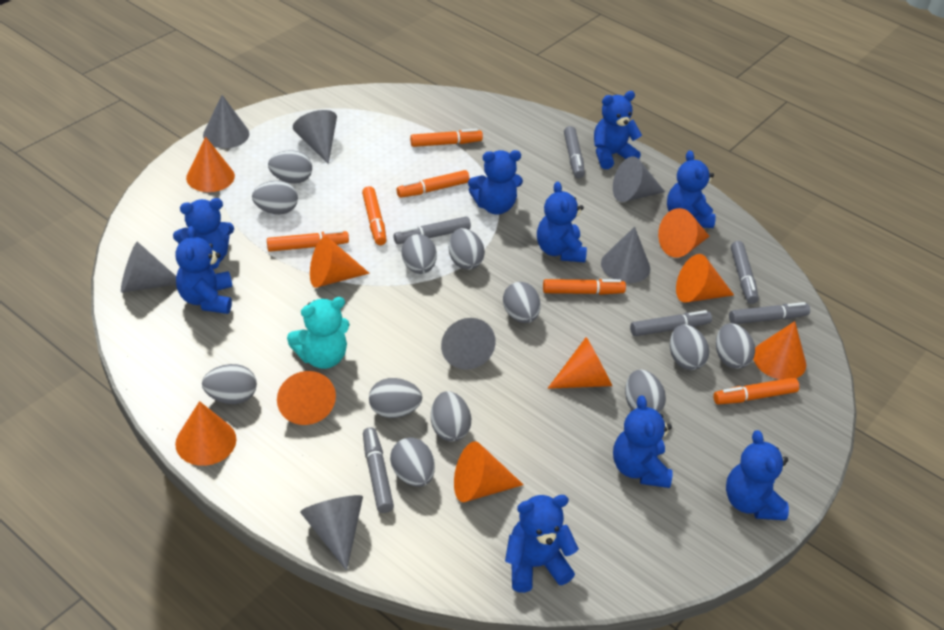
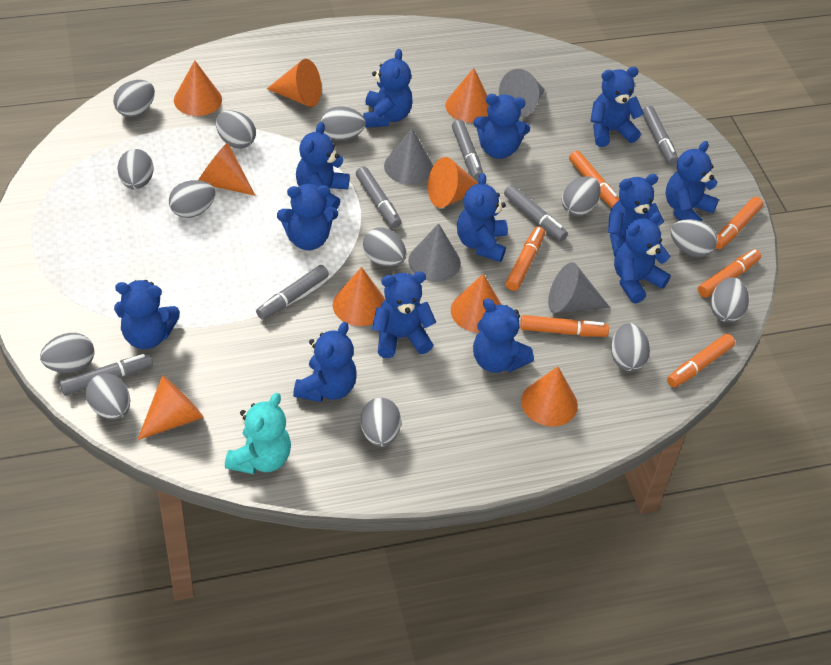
blue teddy bear: 9 -> 13
grey cone: 7 -> 4
grey egg: 12 -> 13

